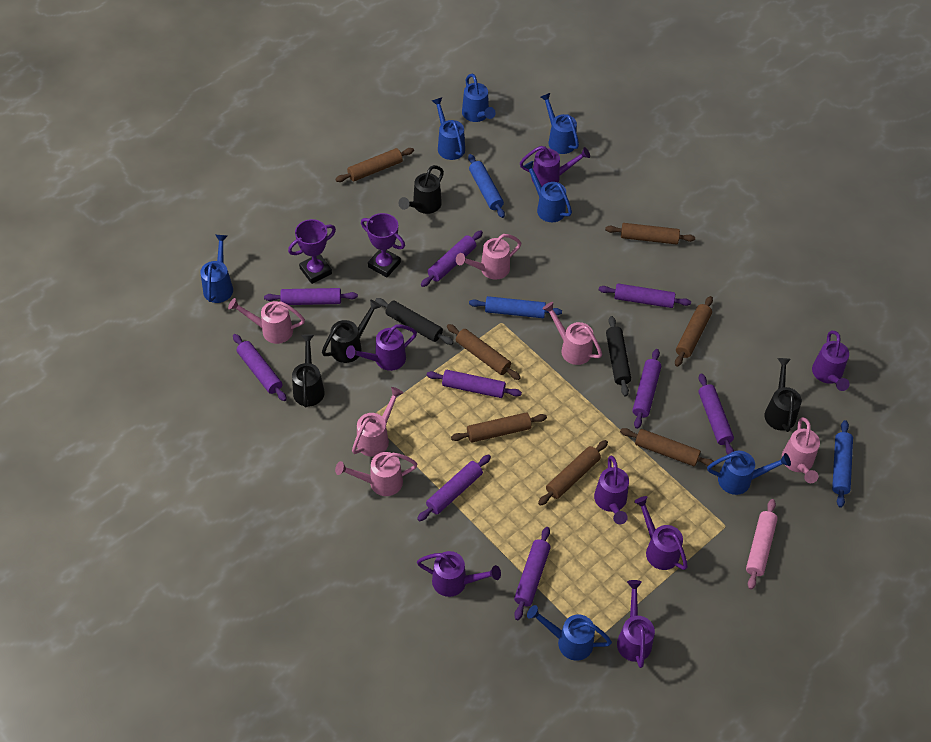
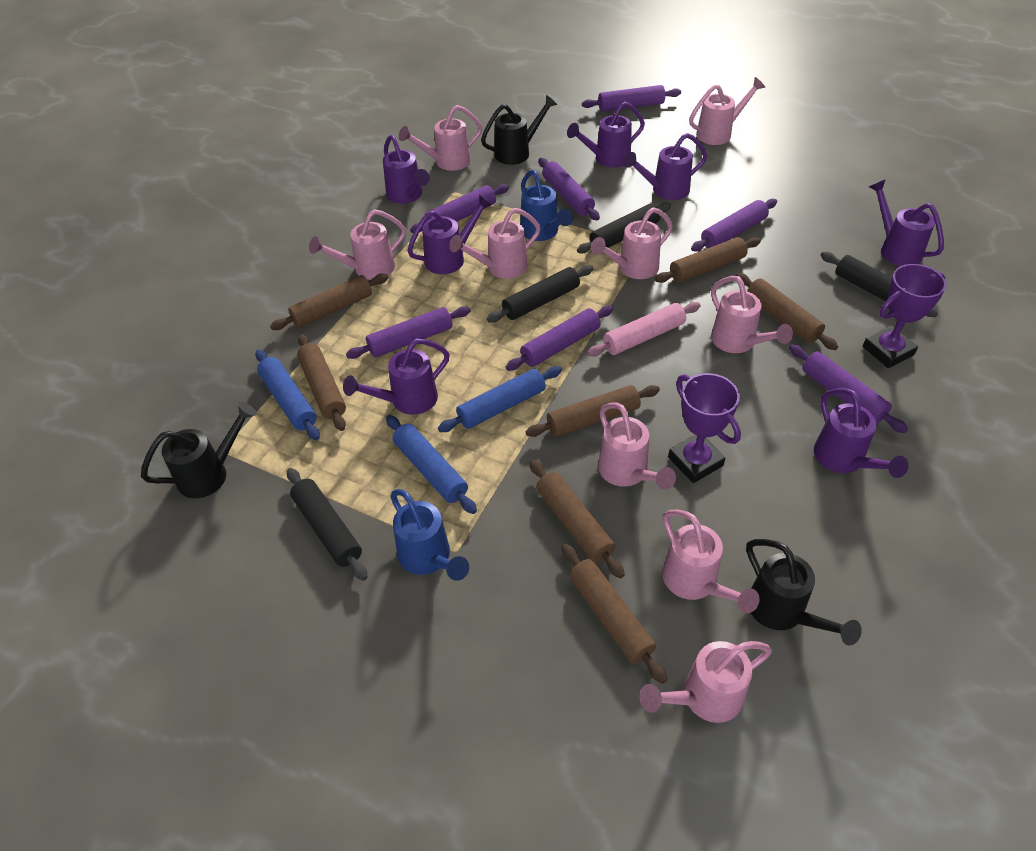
black rolling pin: 2 -> 4
black watering can: 4 -> 3
blue watering can: 7 -> 2
pink watering can: 6 -> 9
purple rolling pin: 9 -> 7

